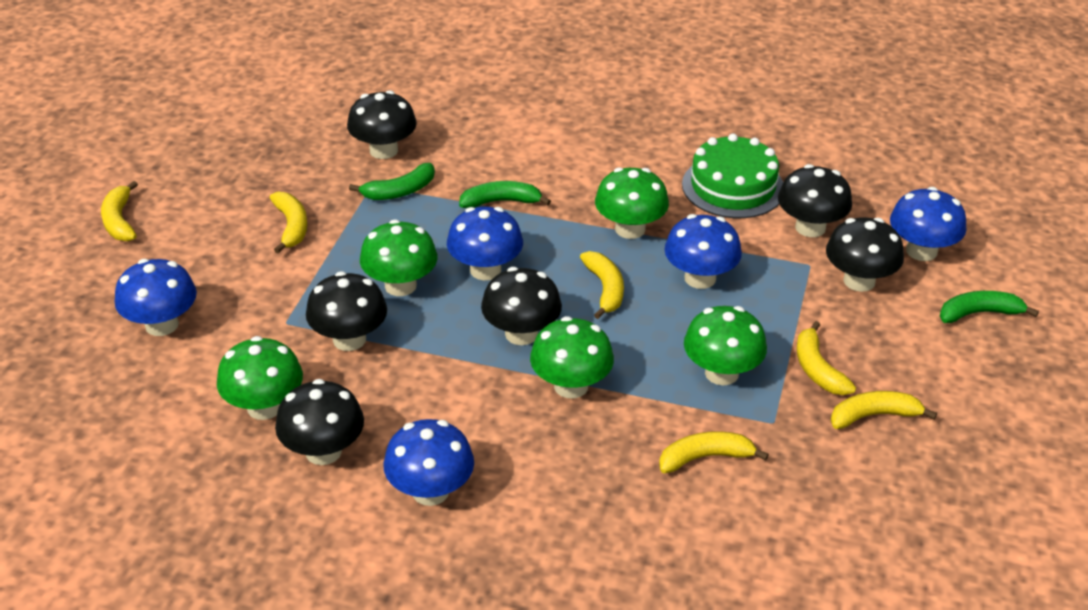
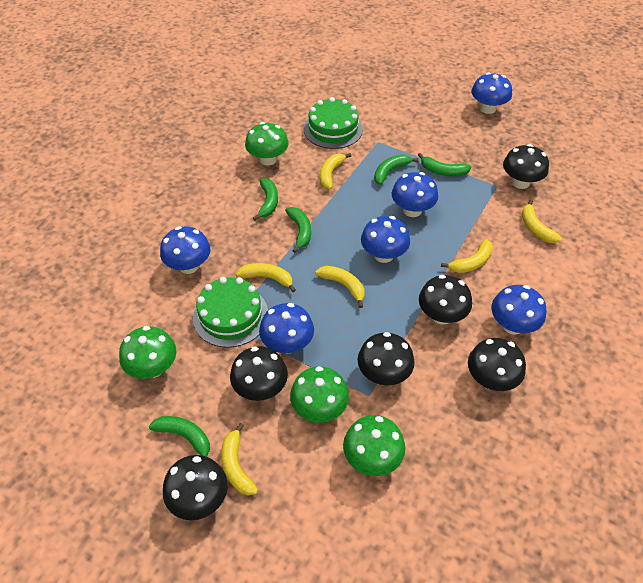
blue mushroom: 5 -> 6
green banana: 3 -> 5
green cake: 1 -> 2
green mushroom: 5 -> 4

